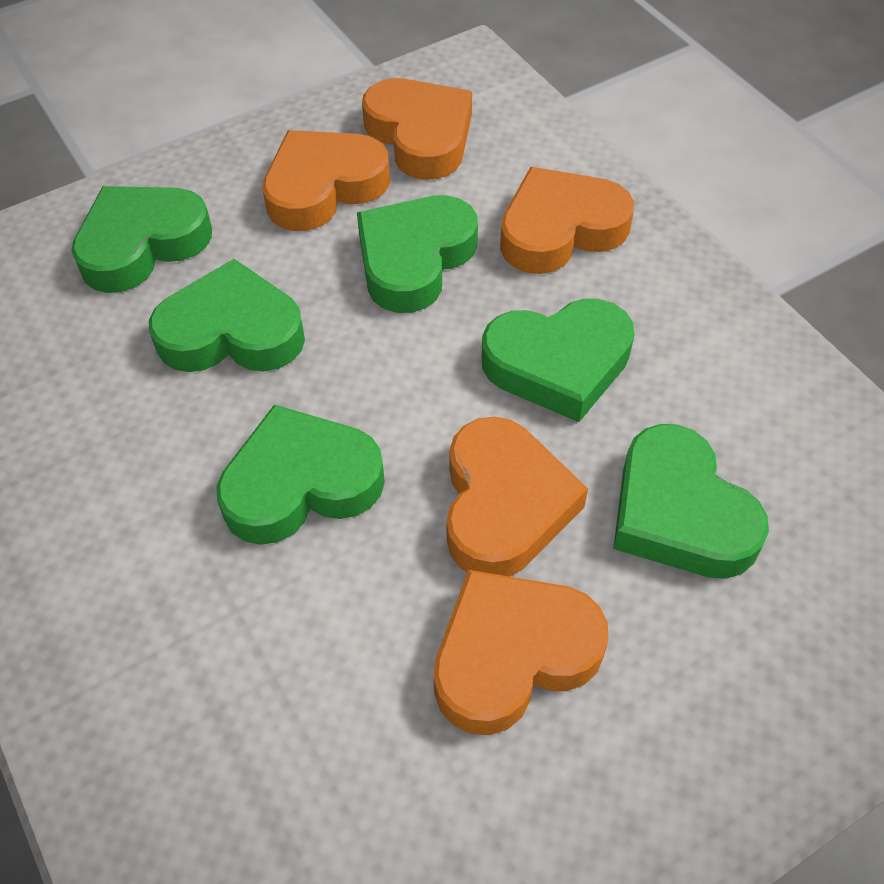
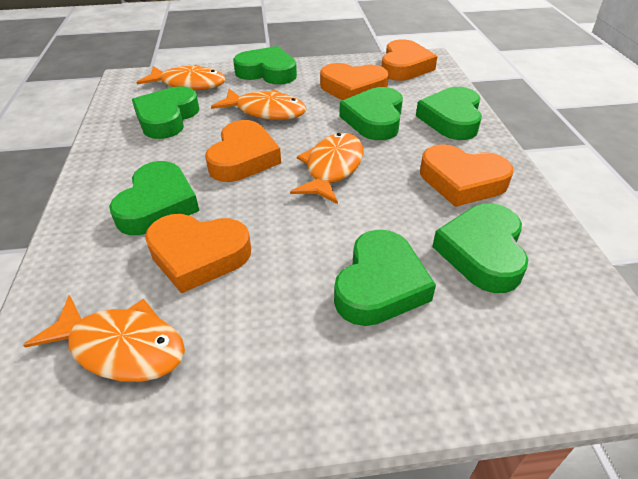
green heart: 6 -> 7
orange fish: 0 -> 4

